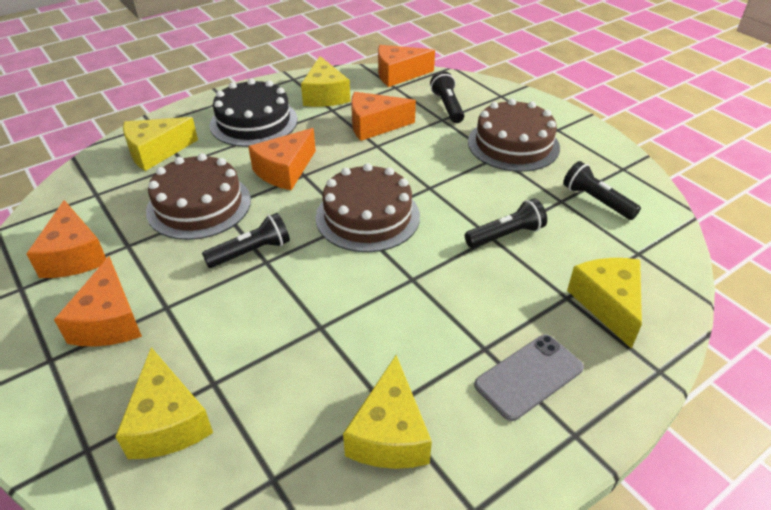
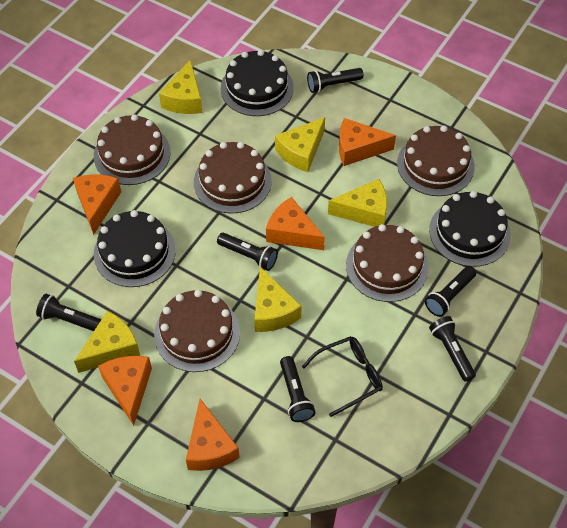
black cake: 1 -> 3
black flashlight: 4 -> 6
black glasses: 0 -> 1
brown cake: 3 -> 5
grey phone: 1 -> 0

